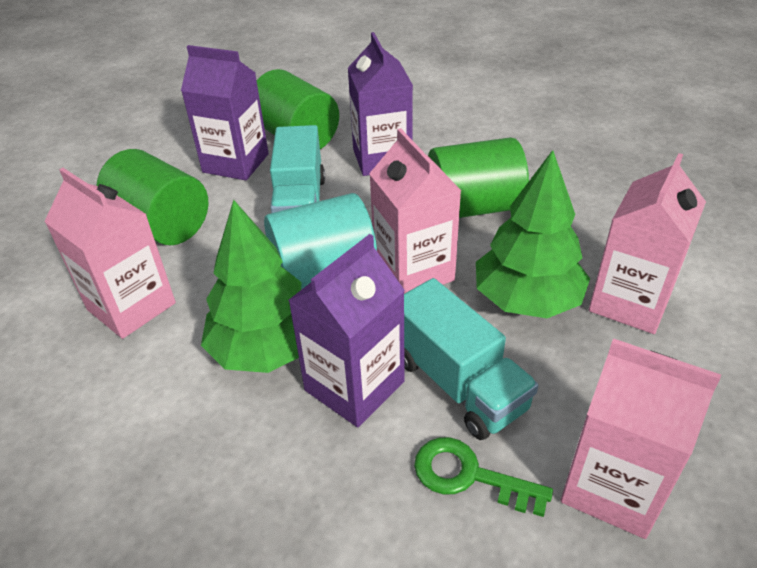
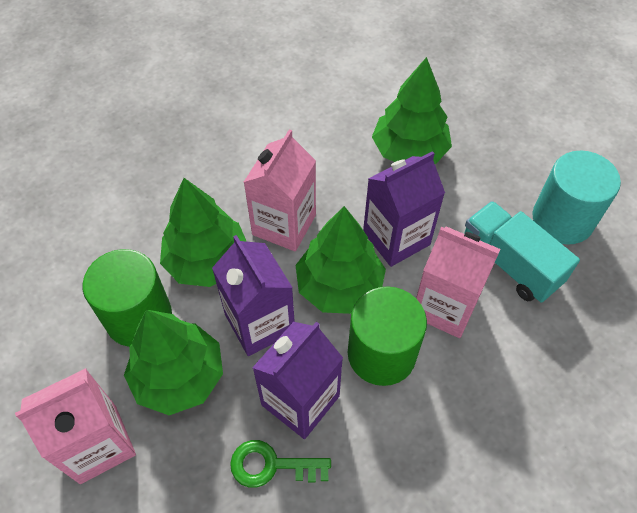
green cylinder: 3 -> 2
green tree: 2 -> 4
pink carton: 4 -> 3
turquoise truck: 2 -> 1

